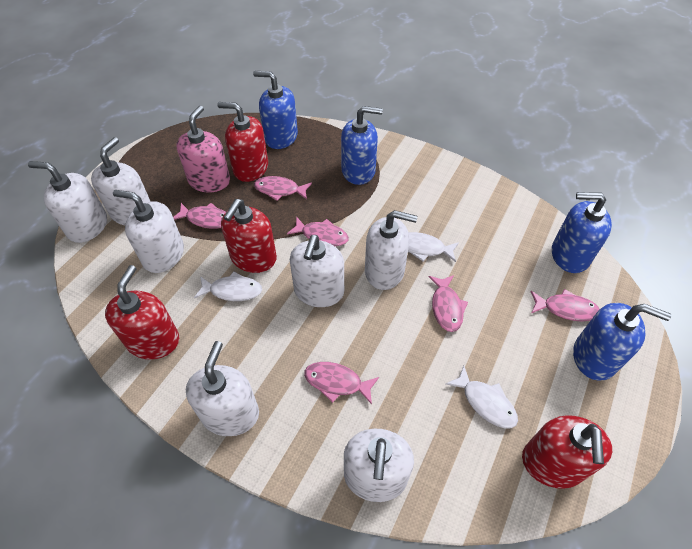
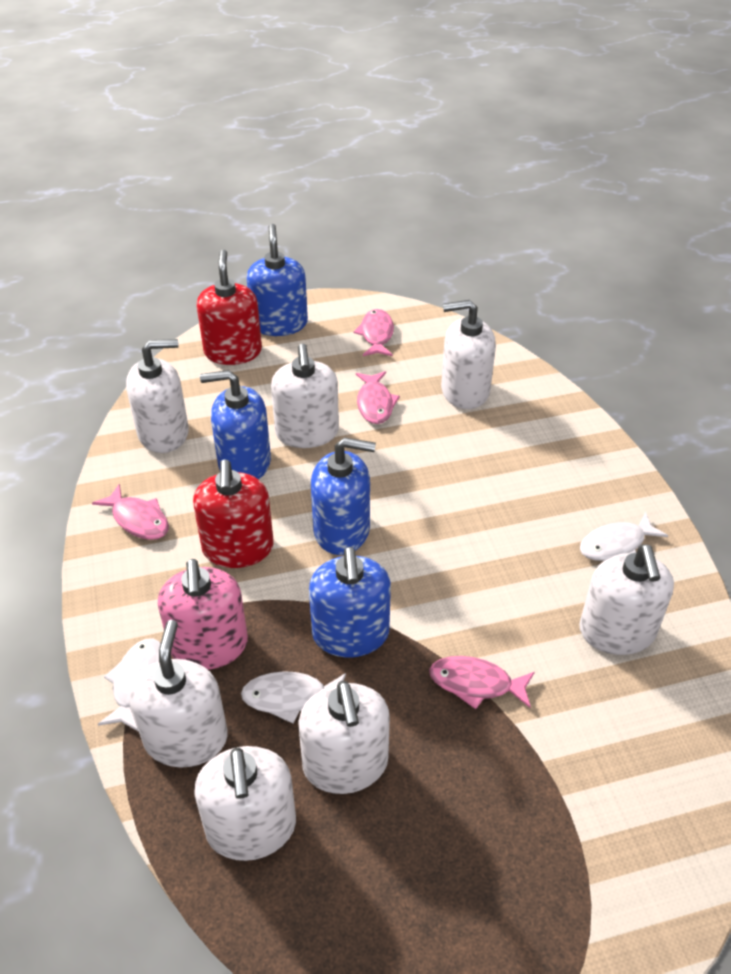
pink fish: 6 -> 4
red soap dispenser: 4 -> 2

